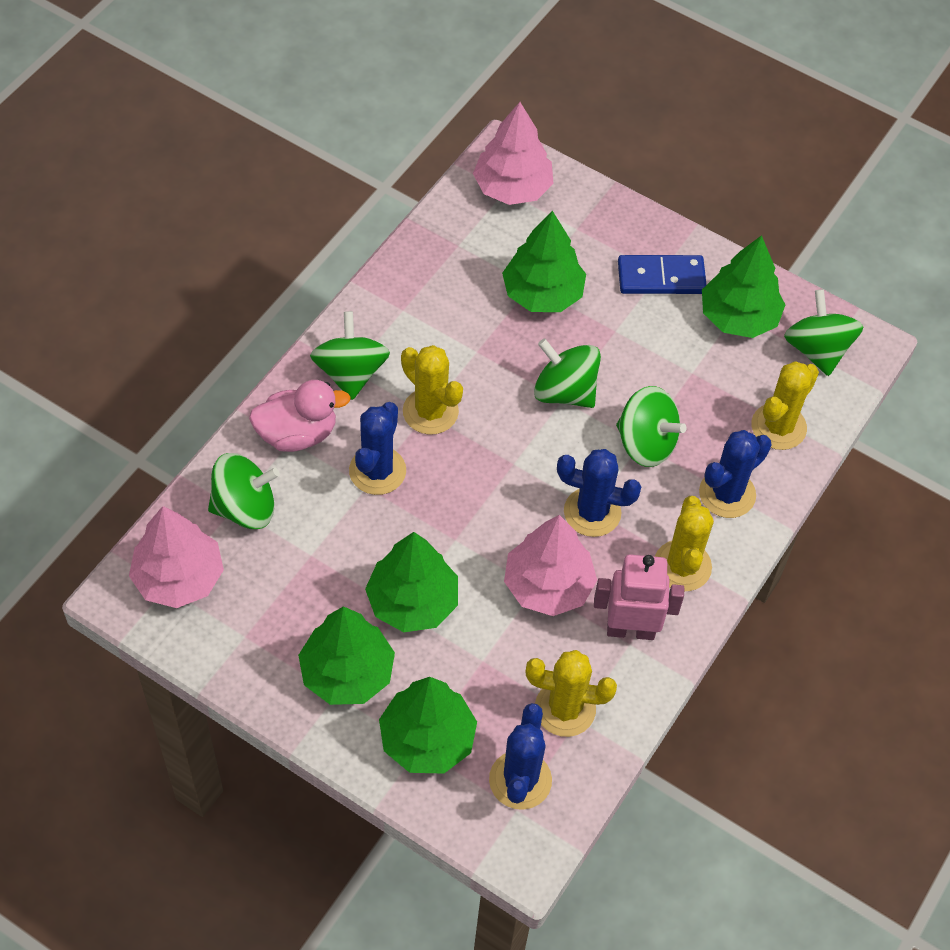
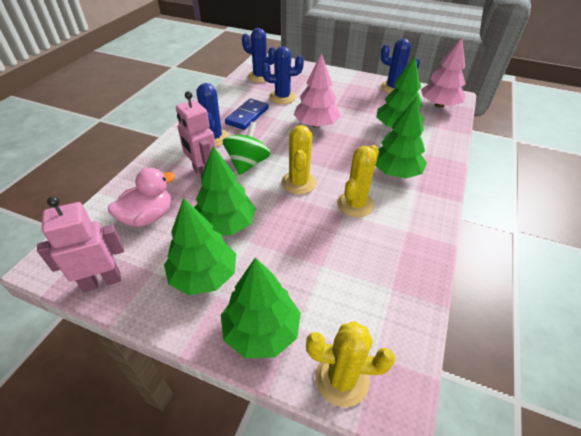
green spinning top: 5 -> 1
pink robot: 1 -> 2
pink tree: 3 -> 2
yellow cactus: 4 -> 3

